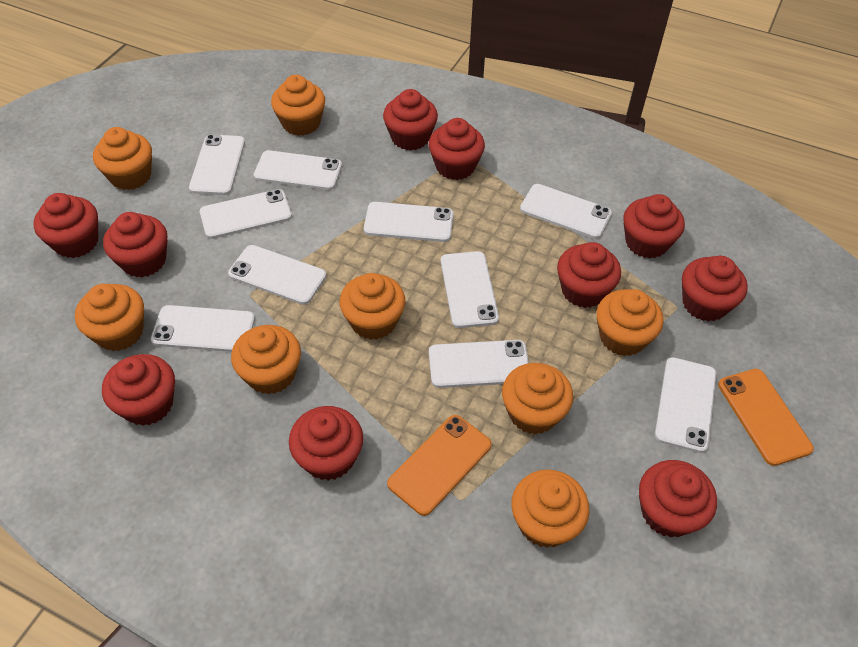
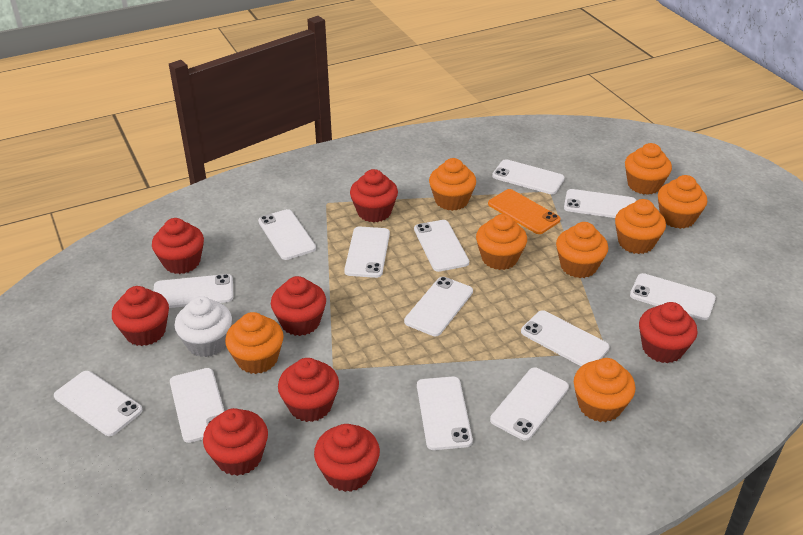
orange phone: 2 -> 1
red cupcake: 10 -> 8
white cupcake: 0 -> 1
white phone: 10 -> 13

